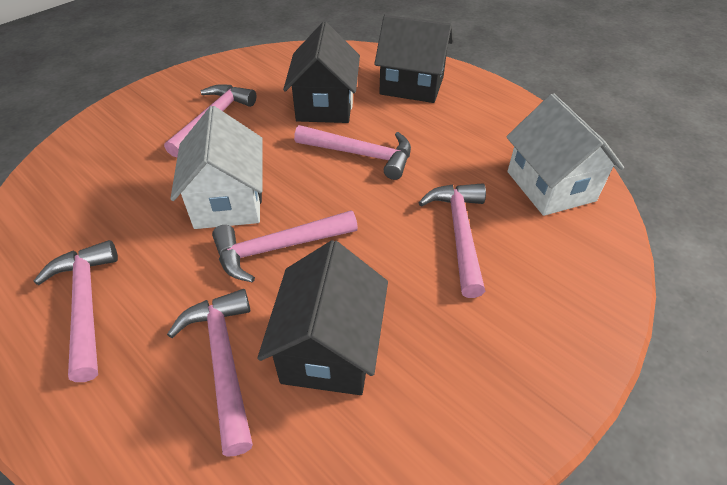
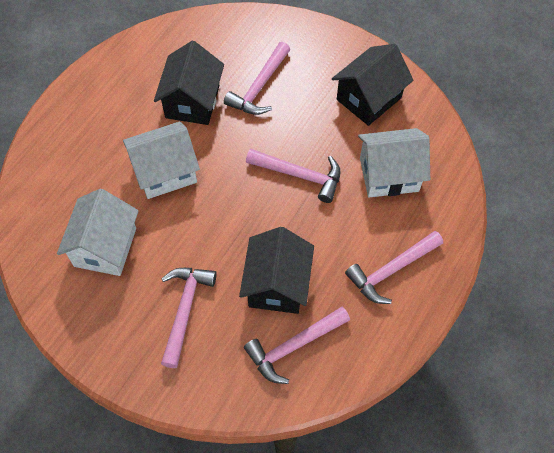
pink hammer: 6 -> 5
white house: 2 -> 3

